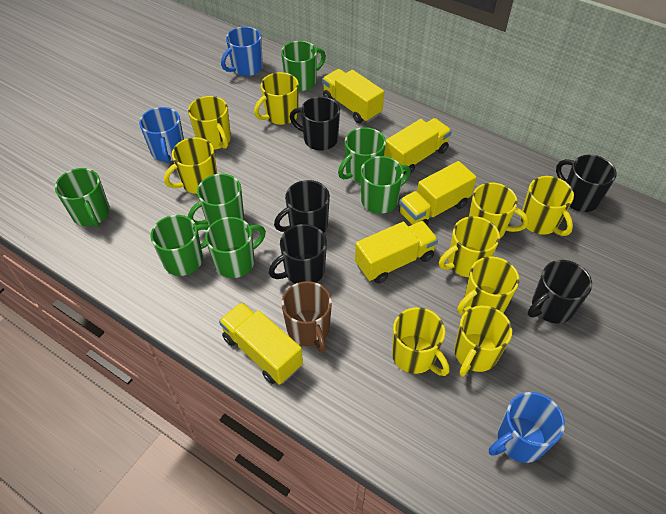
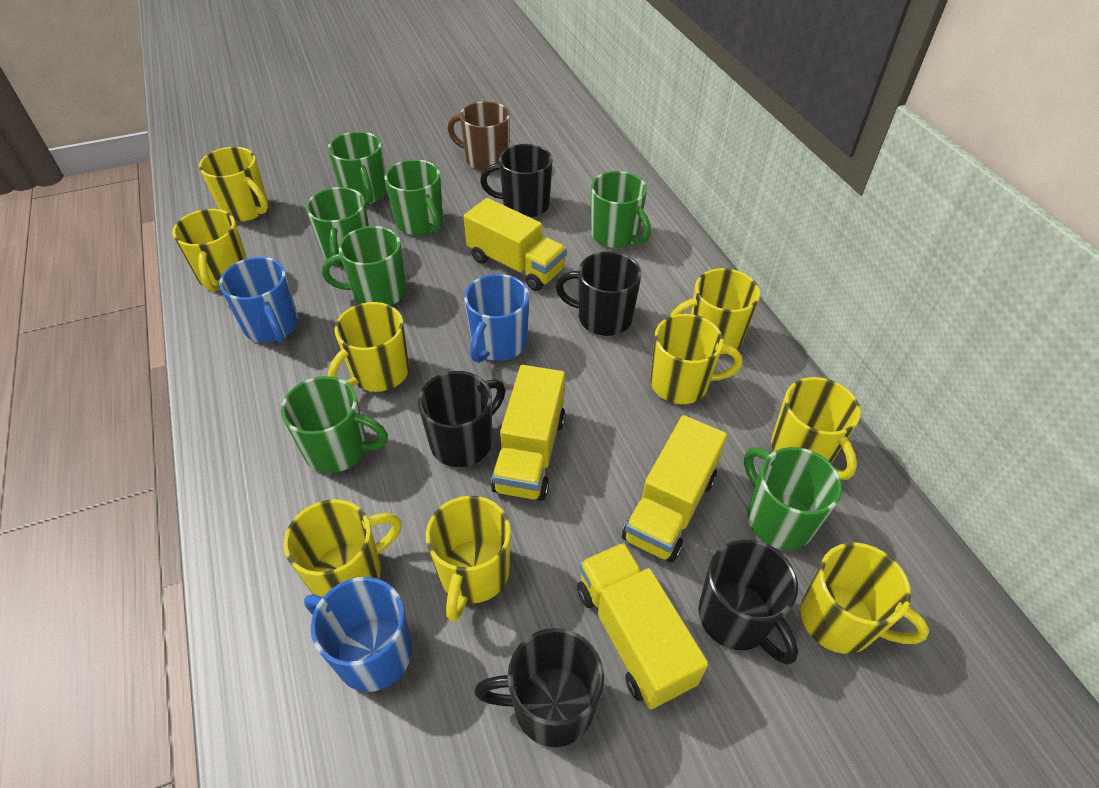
yellow truck: 5 -> 4

